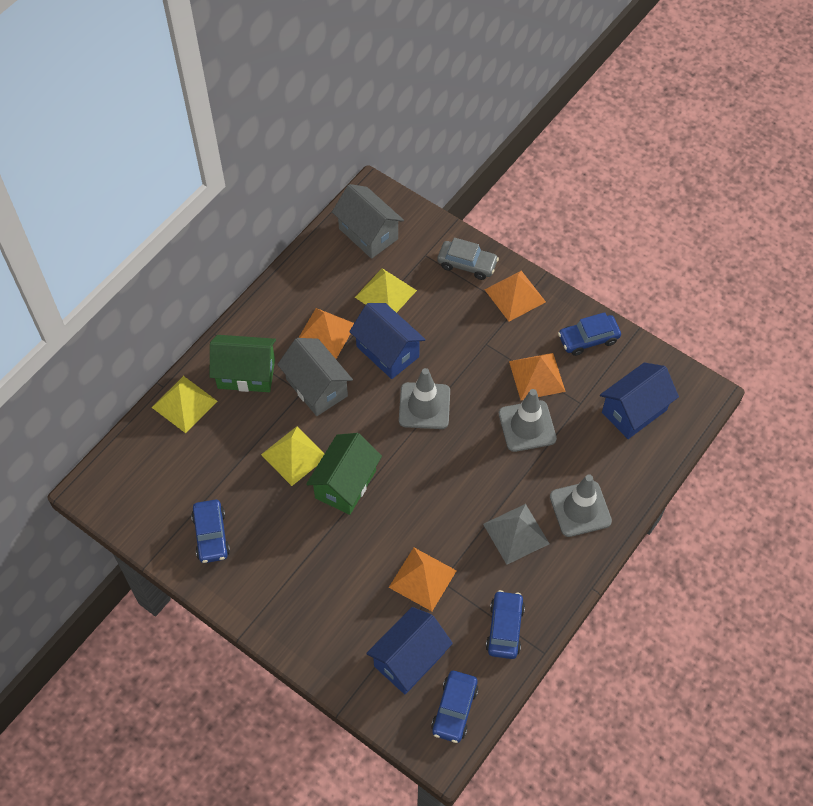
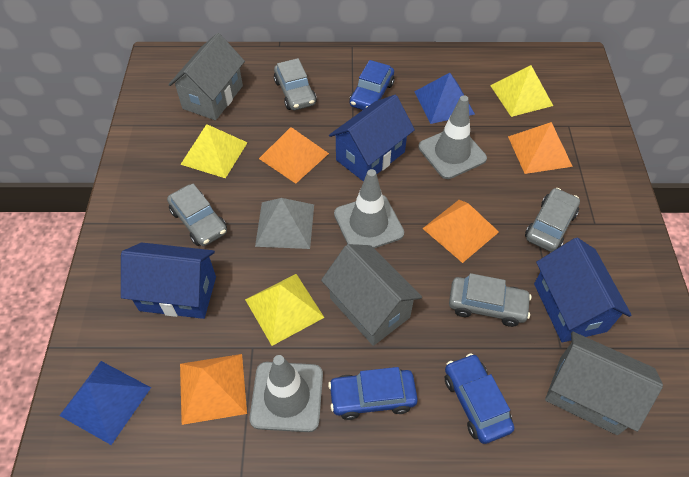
blue car: 4 -> 3
blue pyramid: 0 -> 2
green house: 2 -> 0
grey car: 1 -> 4
grey house: 2 -> 3

